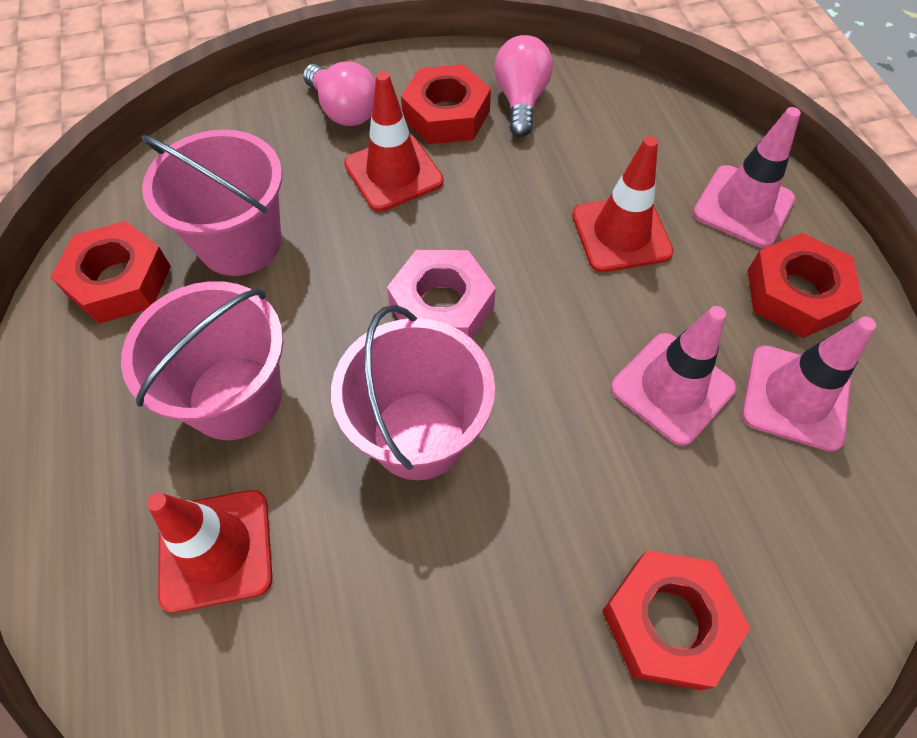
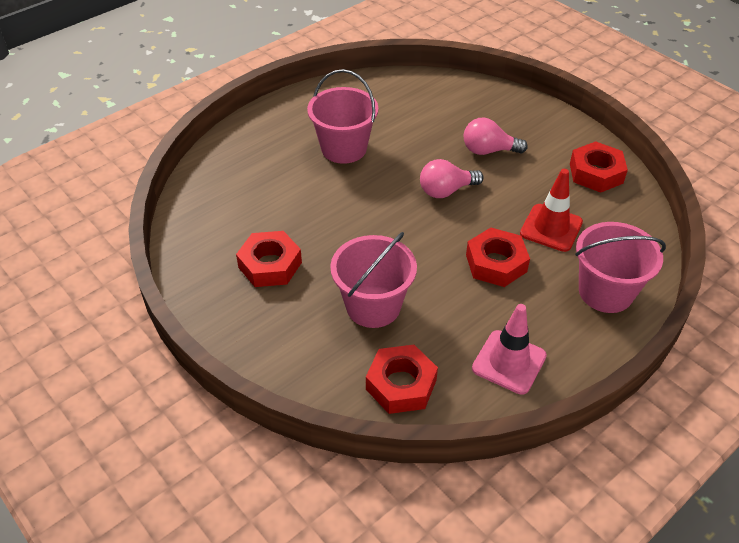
pink nut: 1 -> 0
pink traffic cone: 3 -> 1
red traffic cone: 3 -> 1

